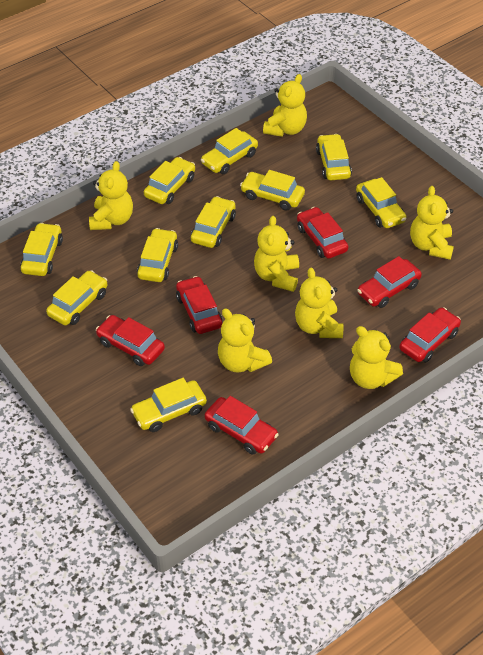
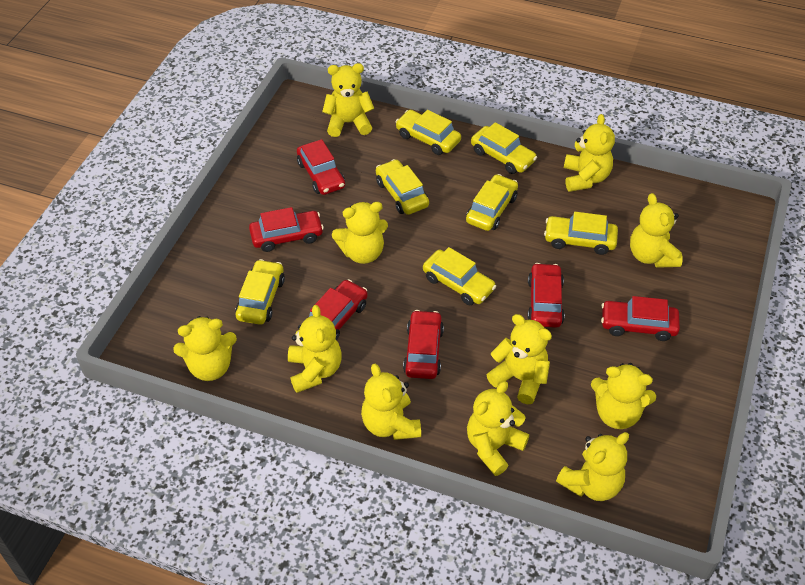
yellow car: 10 -> 7
yellow teddy bear: 7 -> 11

